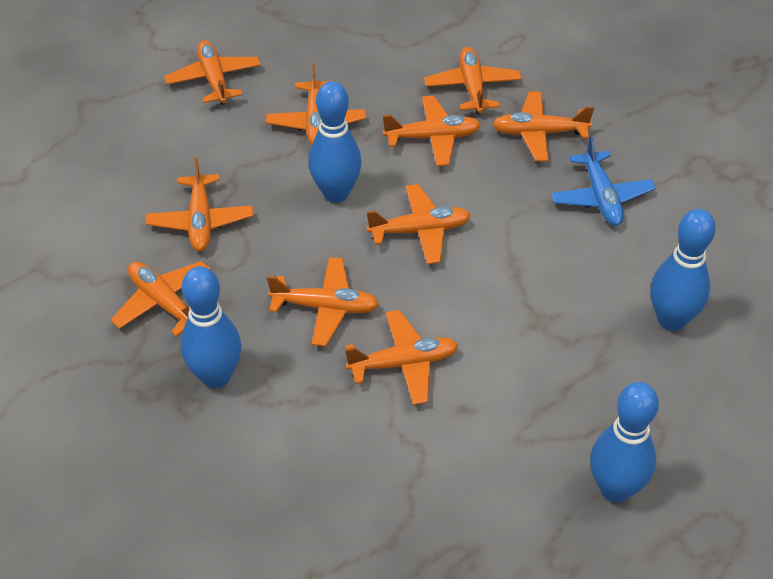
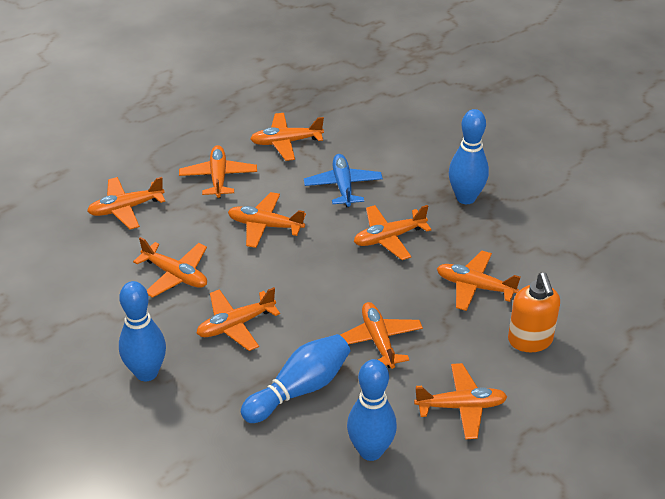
orange soap dispenser: 0 -> 1

